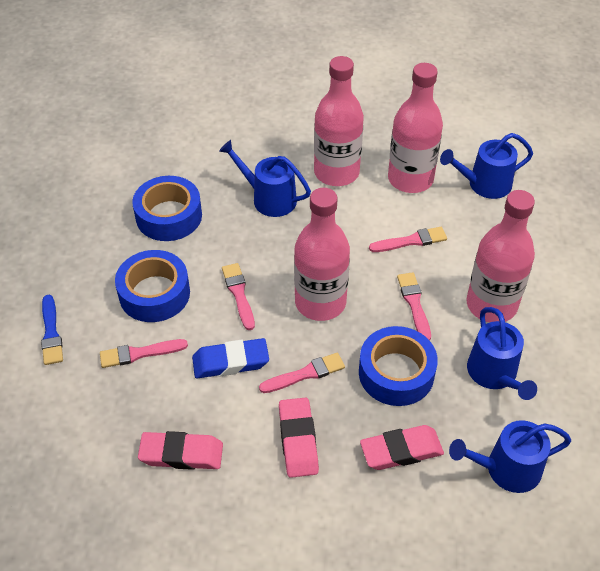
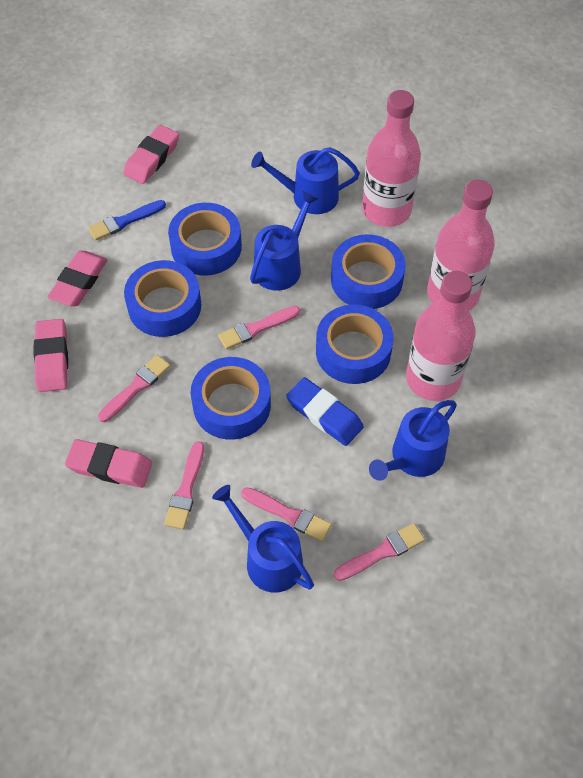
blue tape: 3 -> 5
pink bottle: 4 -> 3
pink eraser: 3 -> 4

